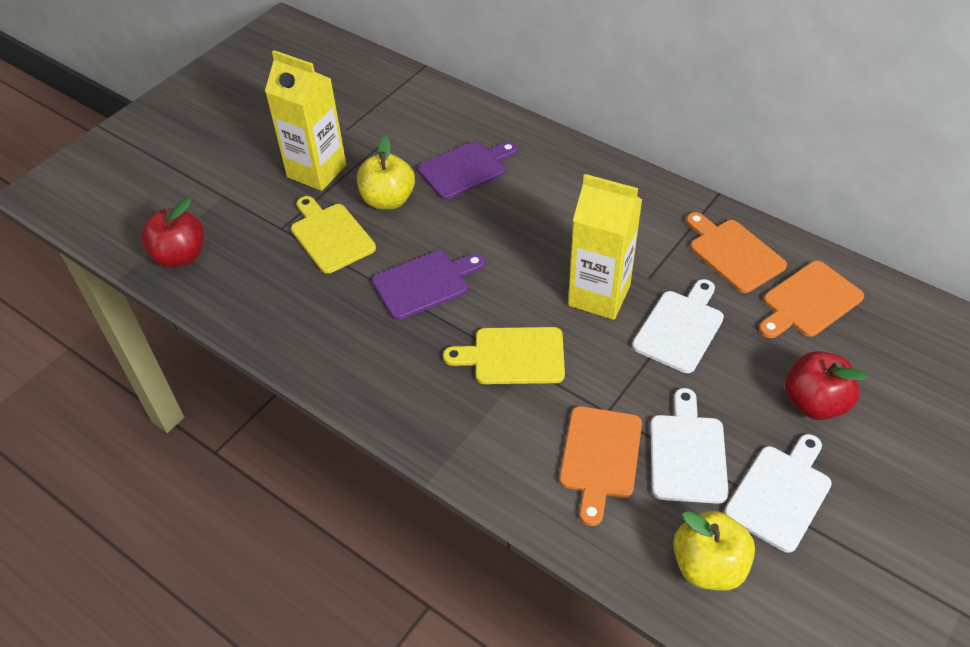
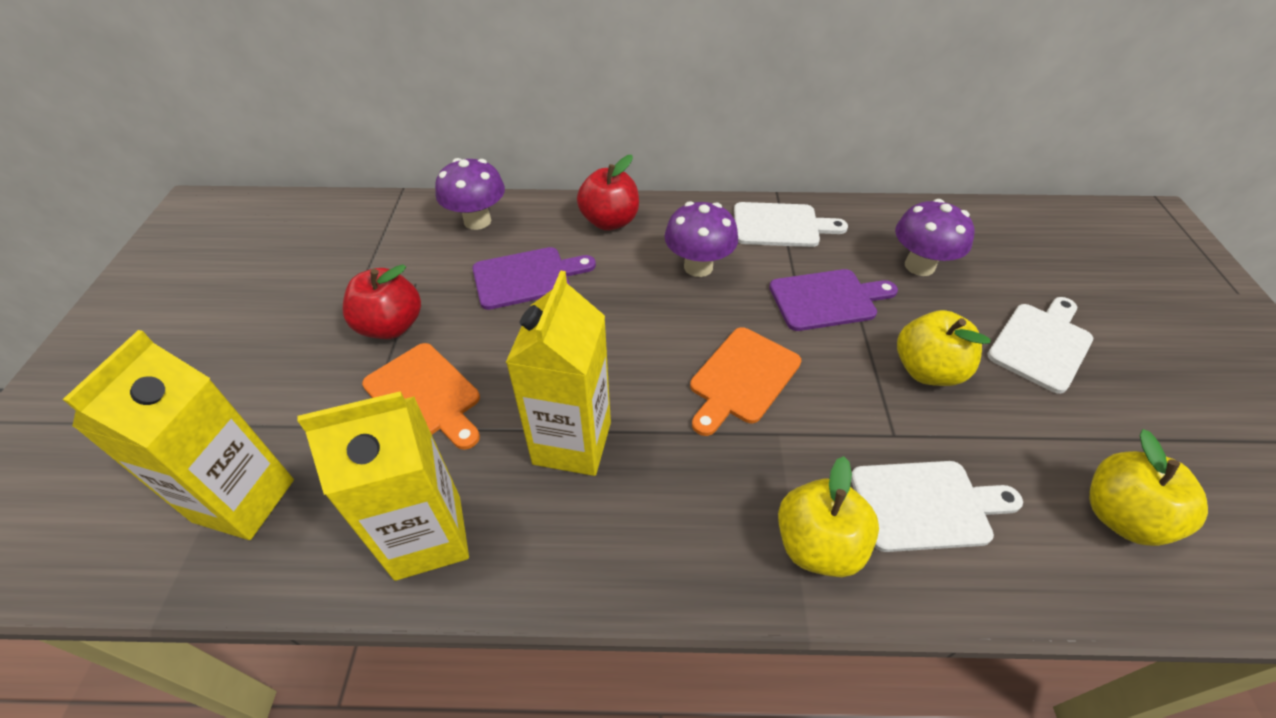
orange cutting board: 3 -> 2
purple mushroom: 0 -> 3
yellow apple: 2 -> 3
yellow carton: 2 -> 3
yellow cutting board: 2 -> 0

